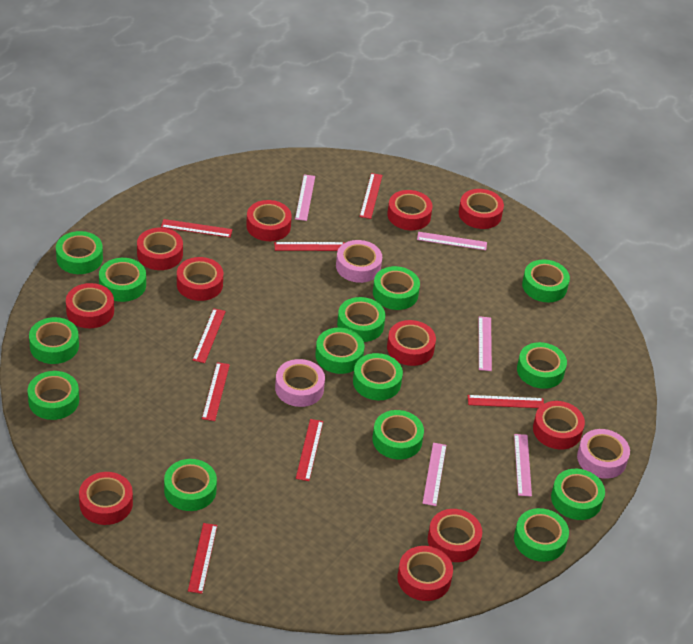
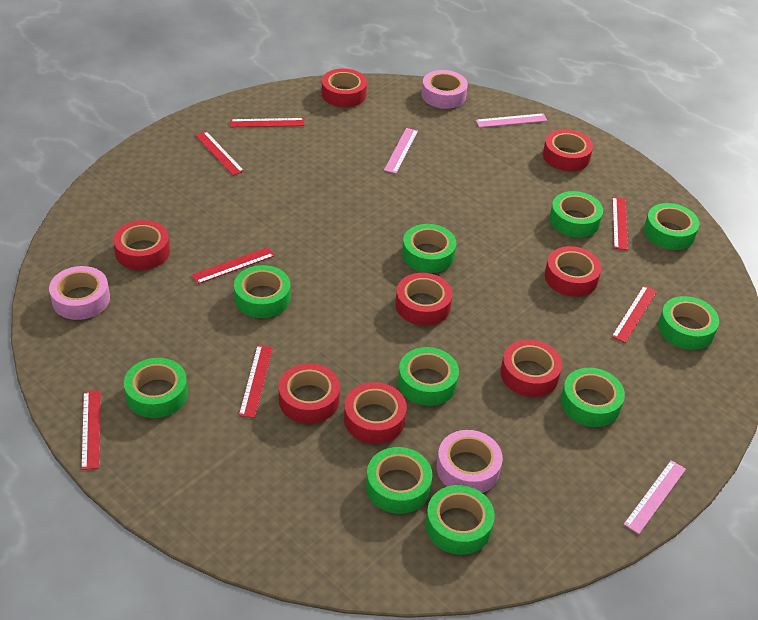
green tape: 14 -> 10
pink ruler: 5 -> 3
red ruler: 8 -> 7
red tape: 11 -> 8

